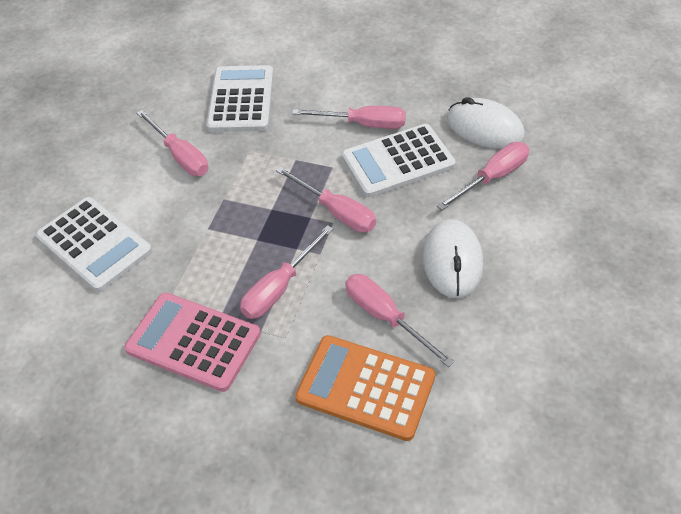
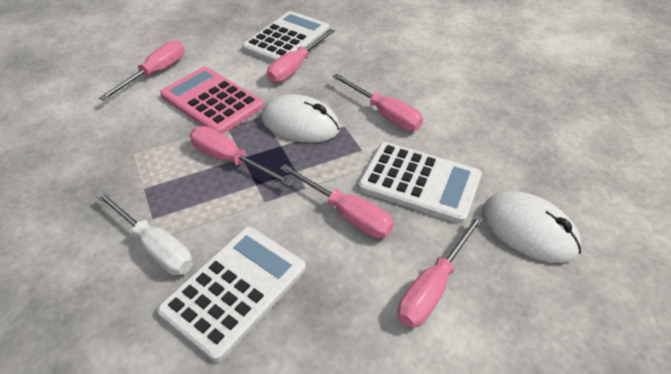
orange calculator: 1 -> 0
white screwdriver: 0 -> 1

